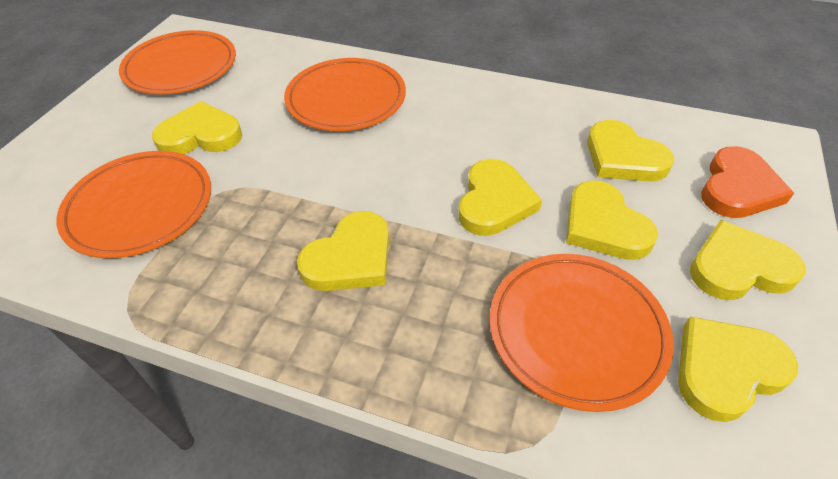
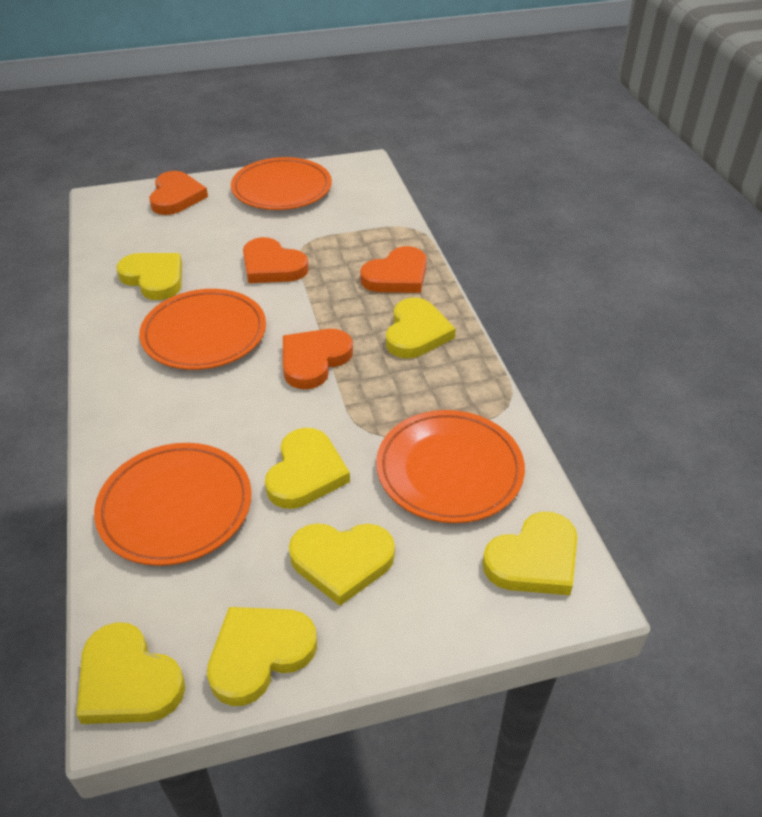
orange heart: 1 -> 4

